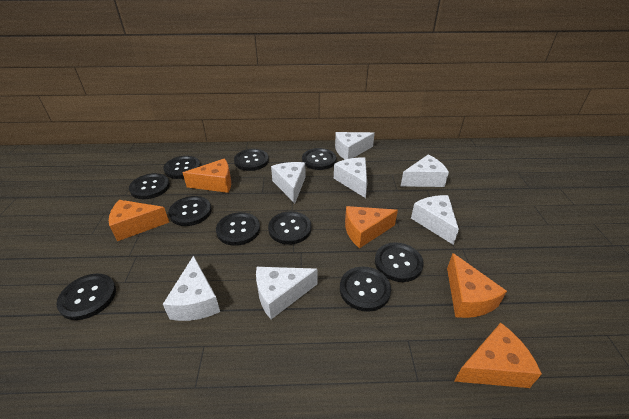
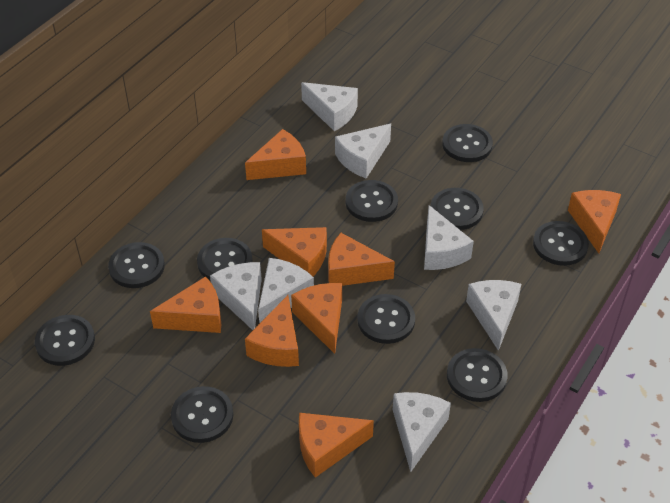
orange cheese: 5 -> 8

